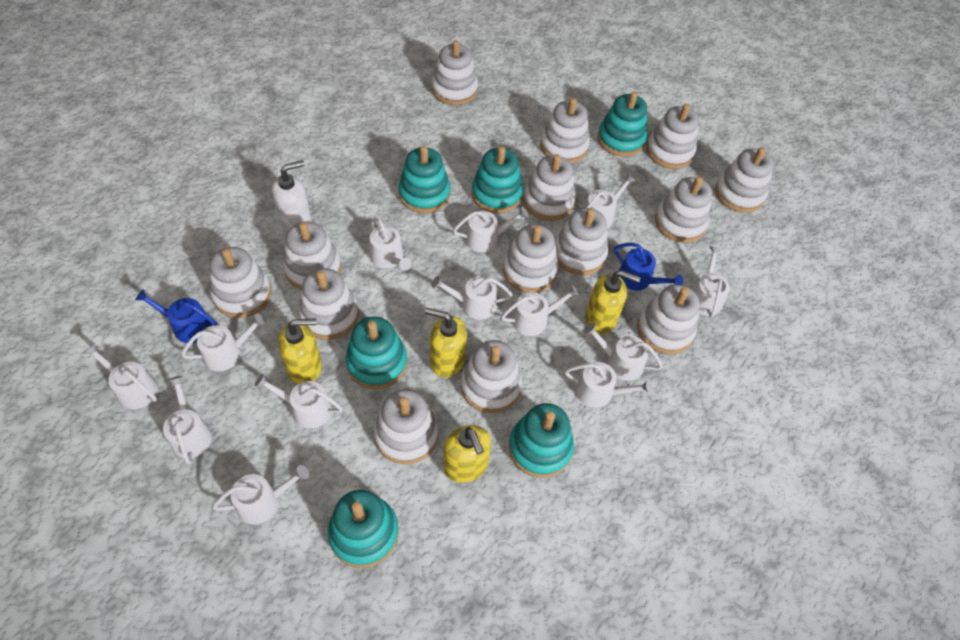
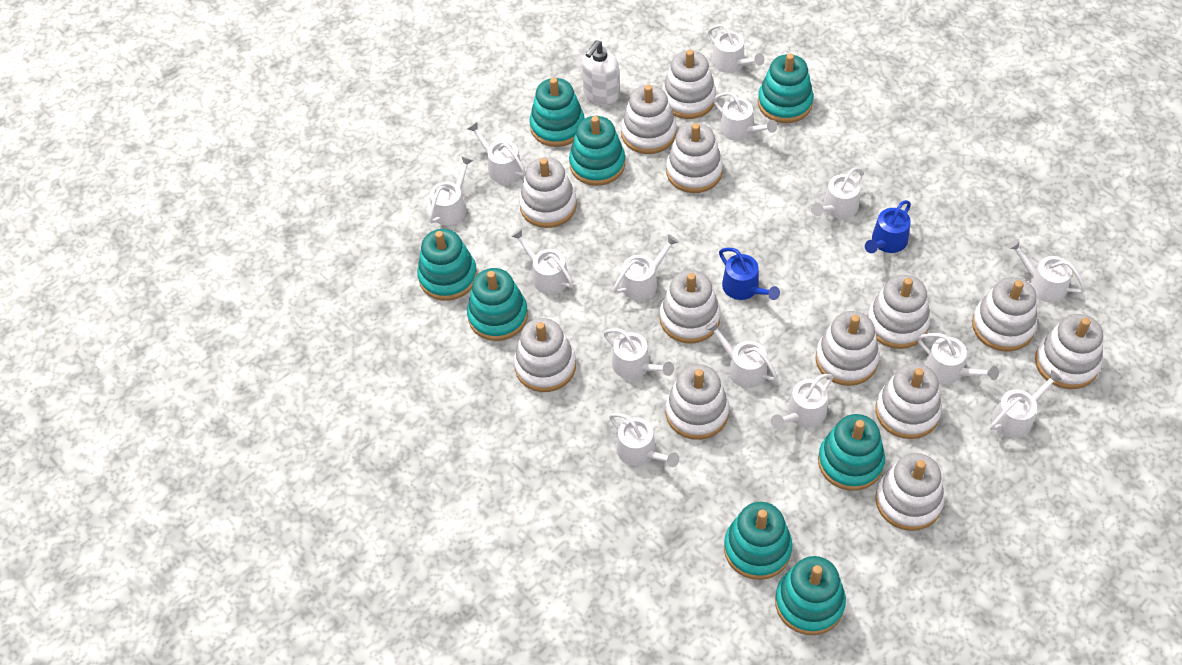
turquoise stacking toy: 6 -> 8
white stacking toy: 14 -> 13
white watering can: 13 -> 14
yellow soap dispenser: 4 -> 0

